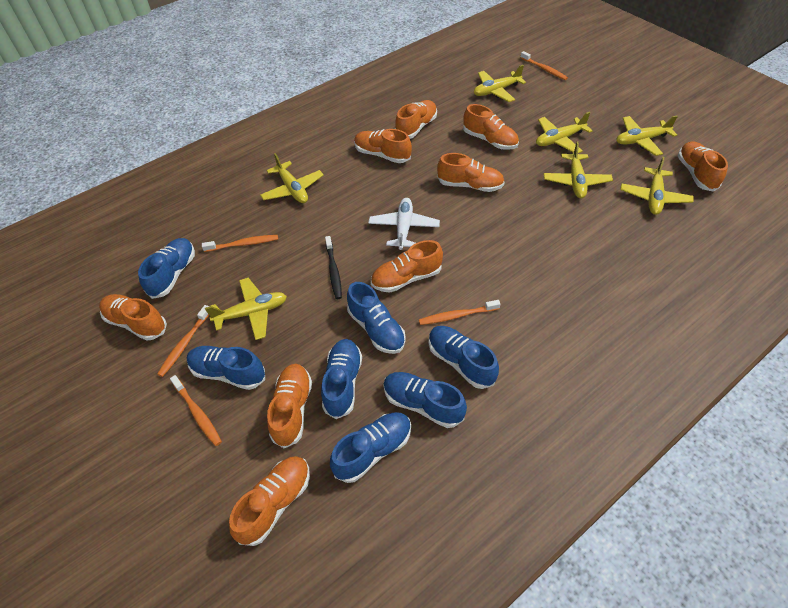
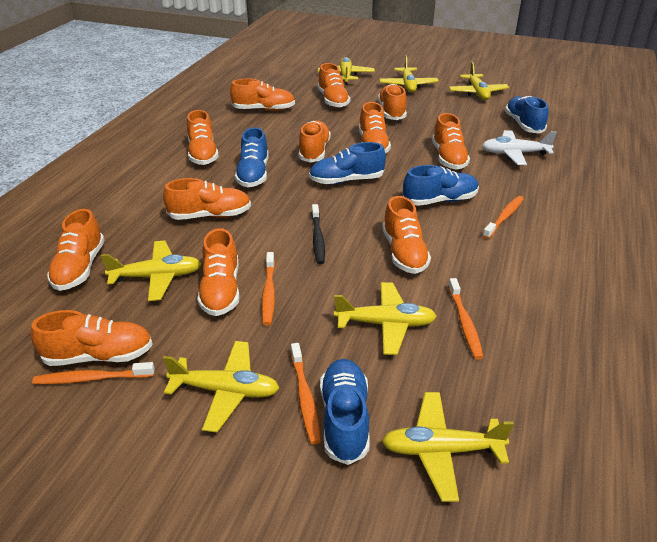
blue shoe: 7 -> 5
orange shoe: 9 -> 12

